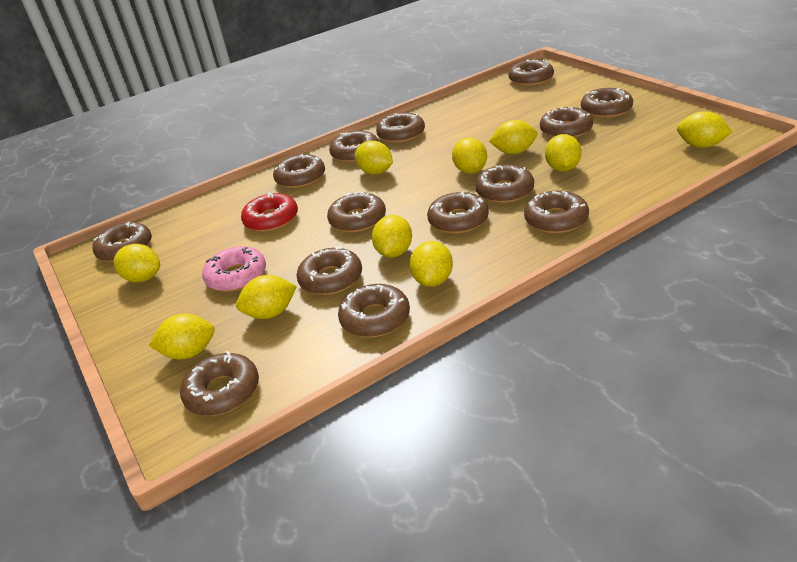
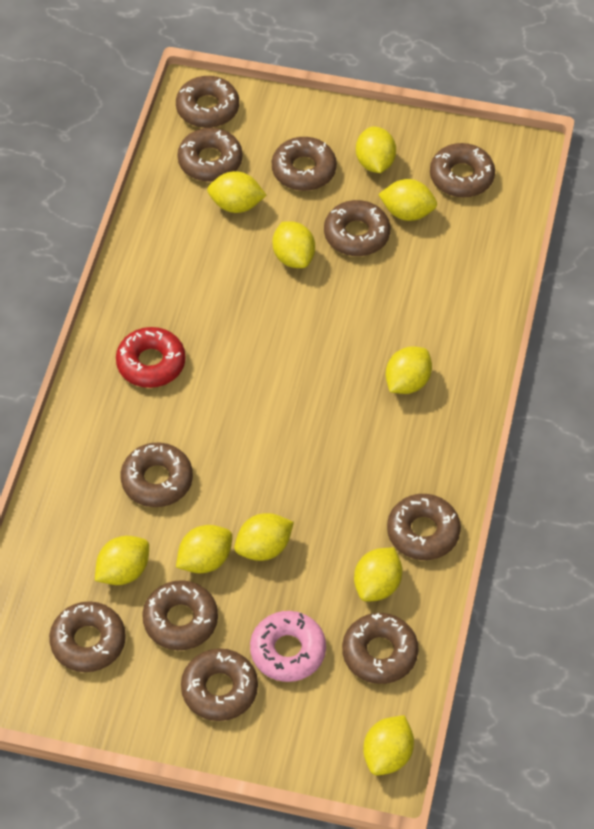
brown donut: 14 -> 11

